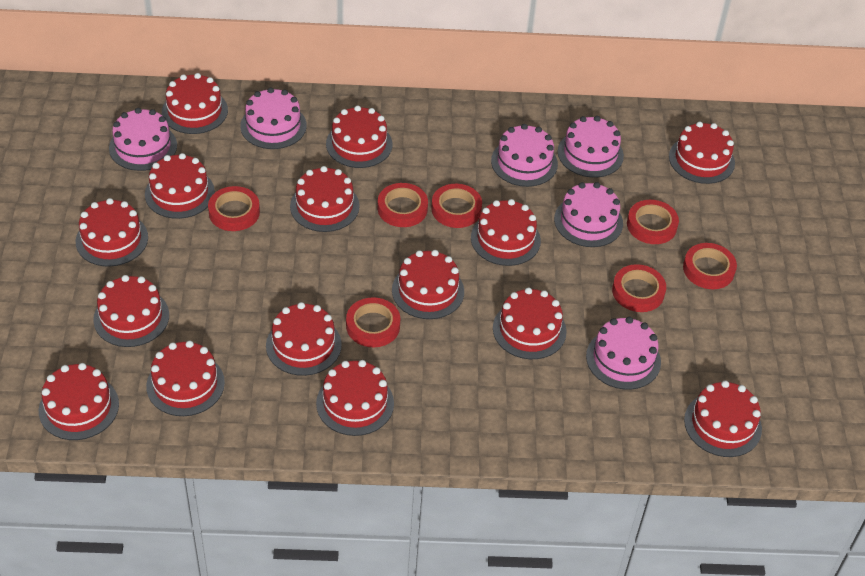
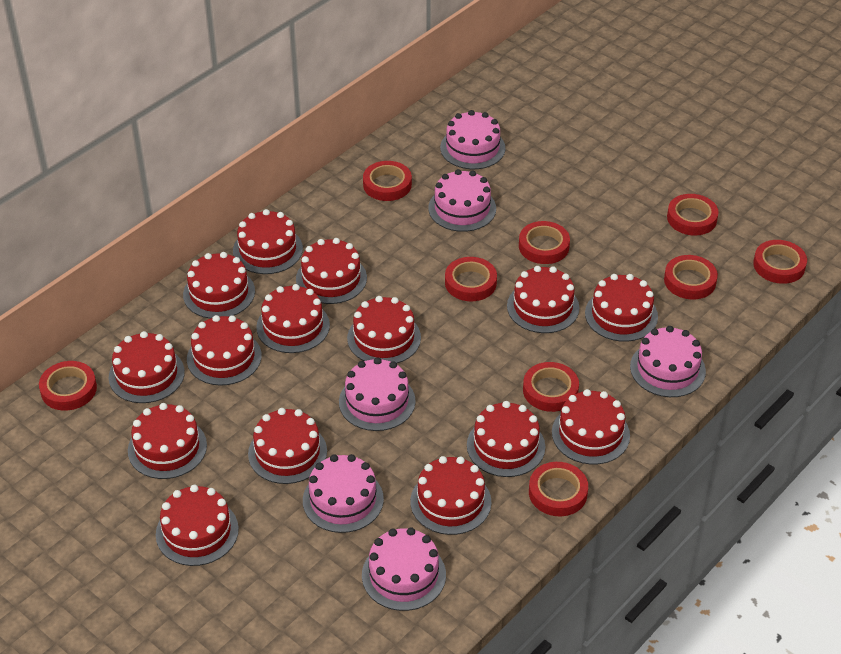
red tape: 7 -> 9

